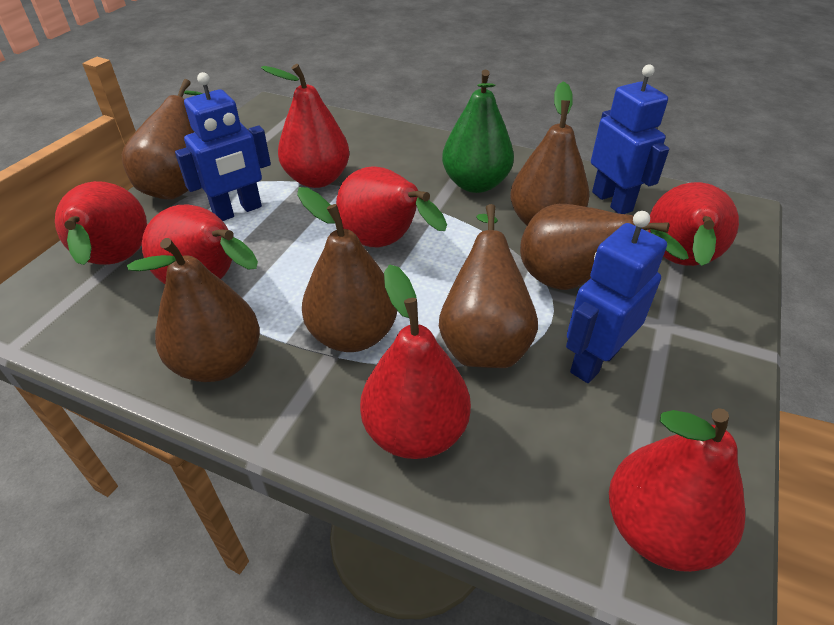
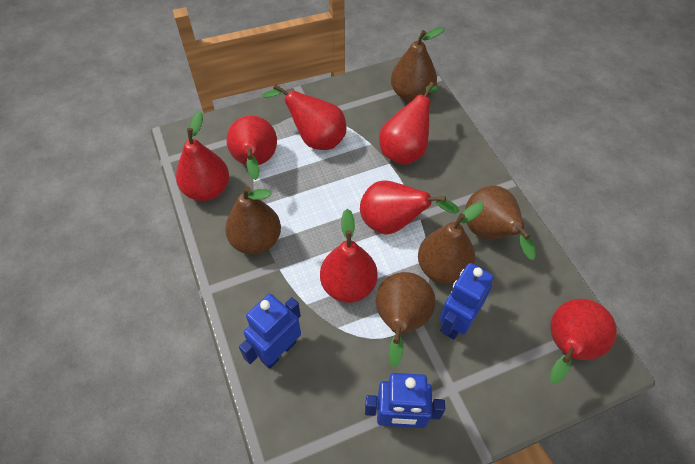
brown pear: 6 -> 5
green pear: 1 -> 0

